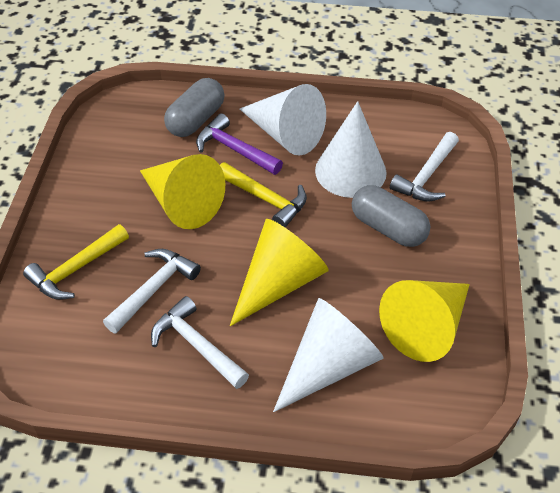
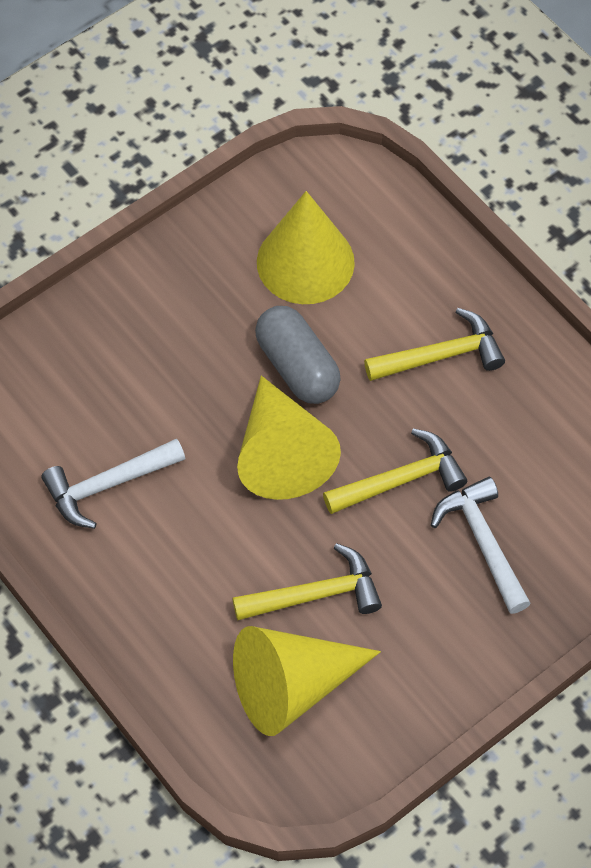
grey capsule: 2 -> 1
purple hammer: 1 -> 0
white cone: 3 -> 0
white hammer: 3 -> 2
yellow hammer: 2 -> 3

